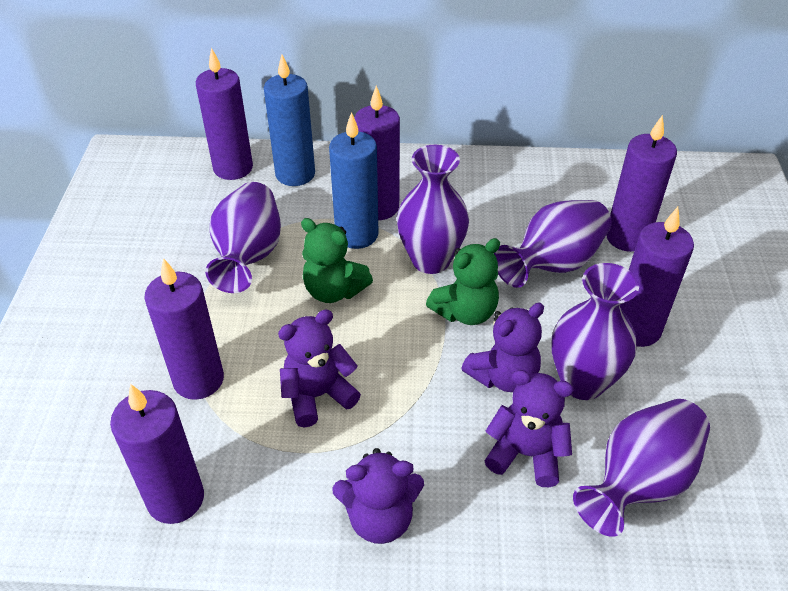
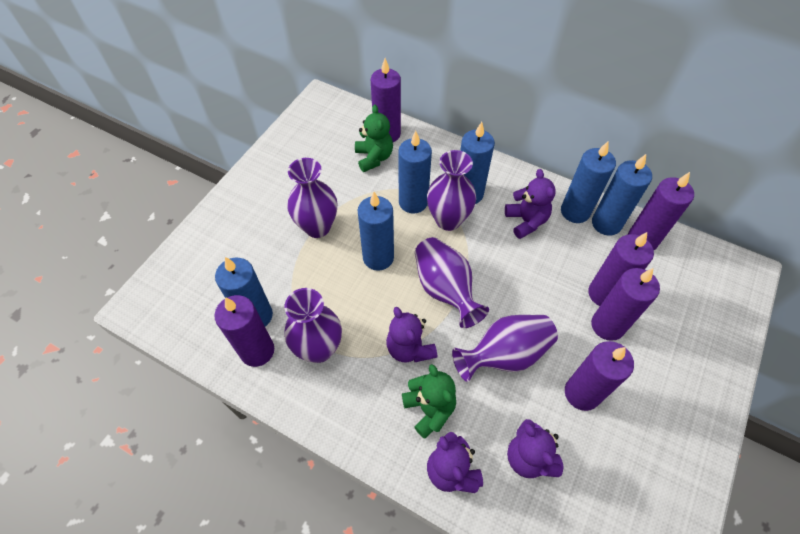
blue candle: 2 -> 6

